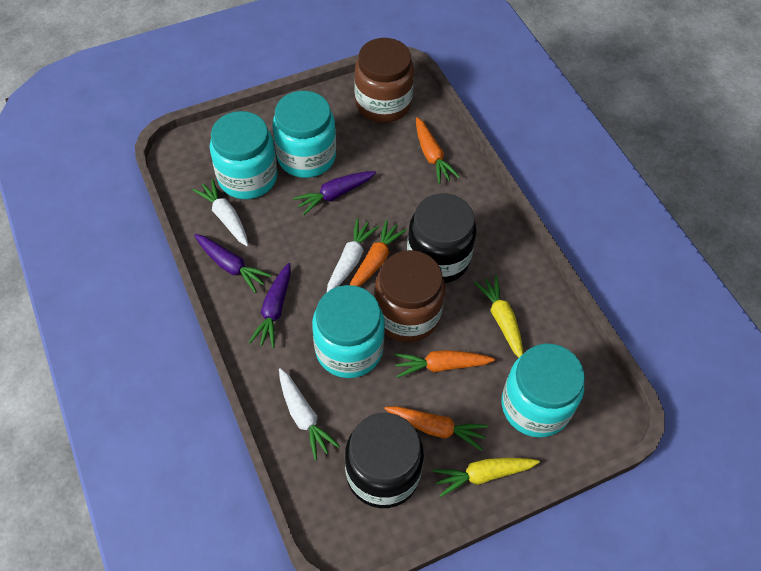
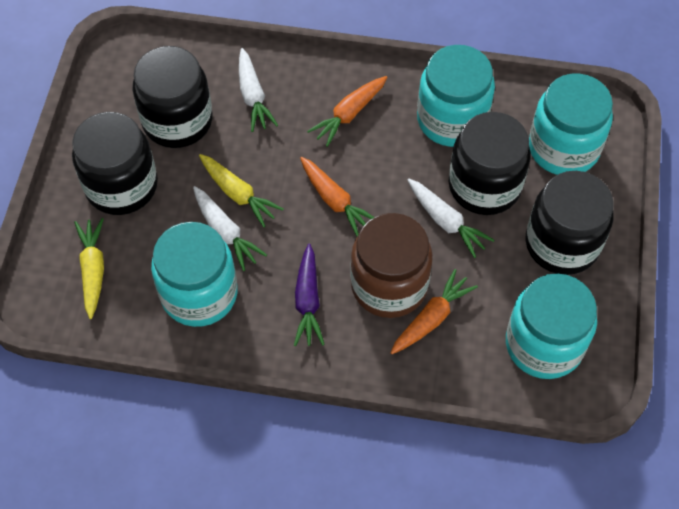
black jar: 2 -> 4
brown jar: 2 -> 1
orange carrot: 4 -> 3
purple carrot: 3 -> 1

